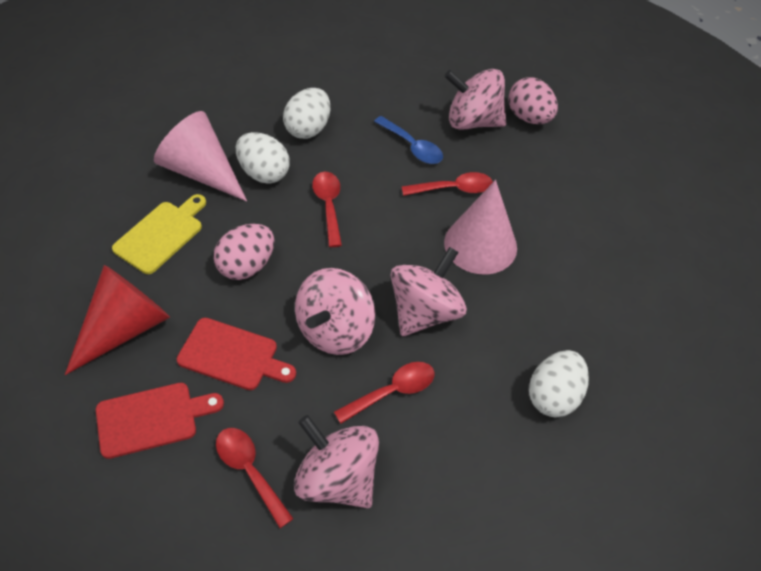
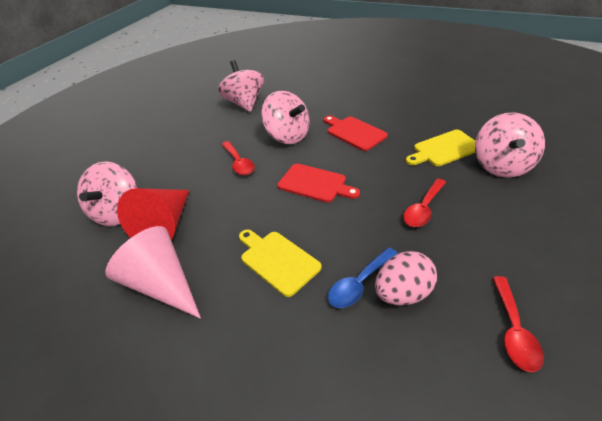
pink cone: 2 -> 1
pink egg: 2 -> 1
red spoon: 4 -> 3
white egg: 3 -> 0
yellow cutting board: 1 -> 2

